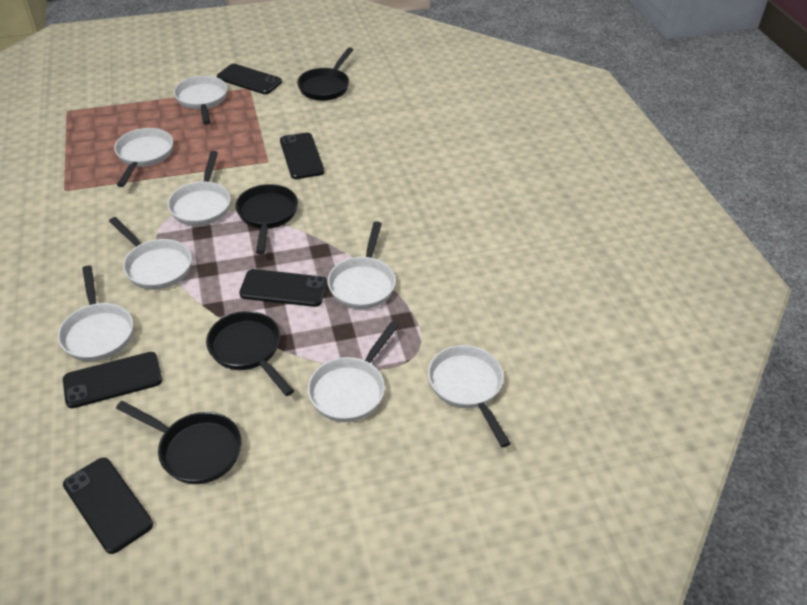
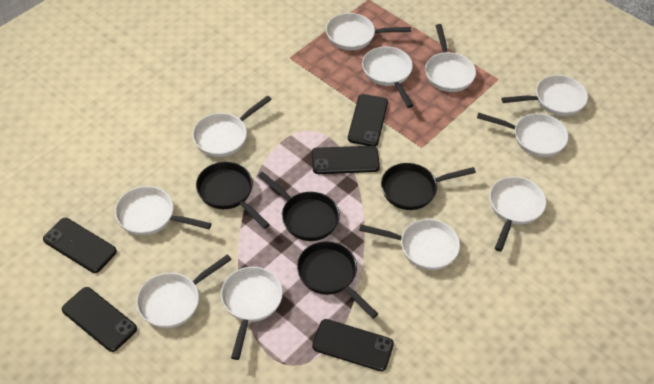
white pan: 8 -> 11

